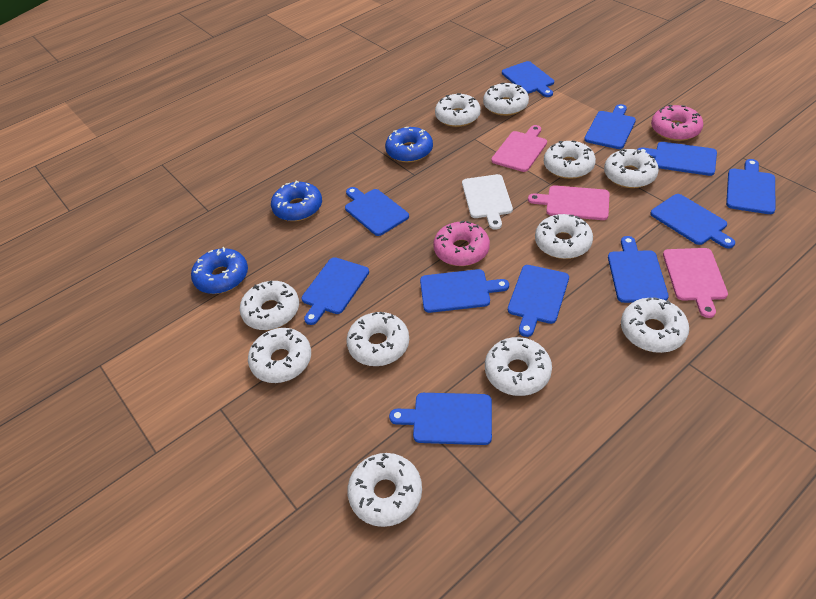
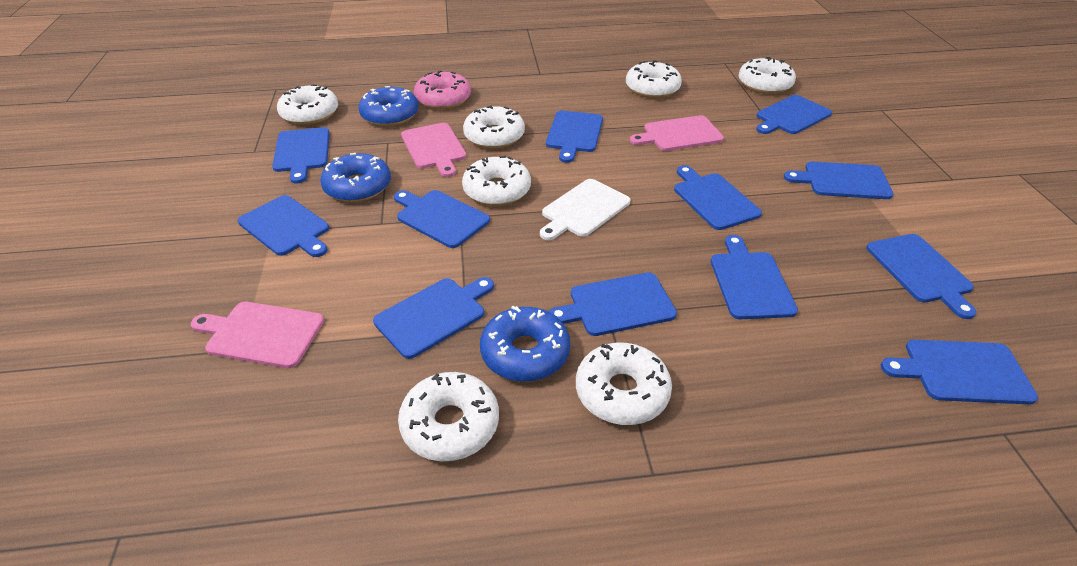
blue cutting board: 11 -> 12
pink donut: 2 -> 1
white donut: 11 -> 7

